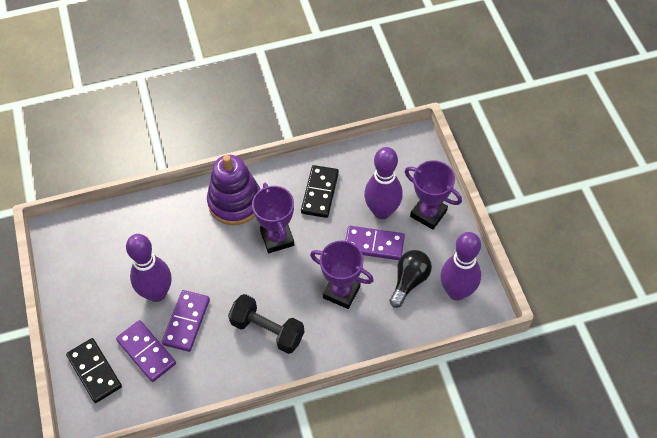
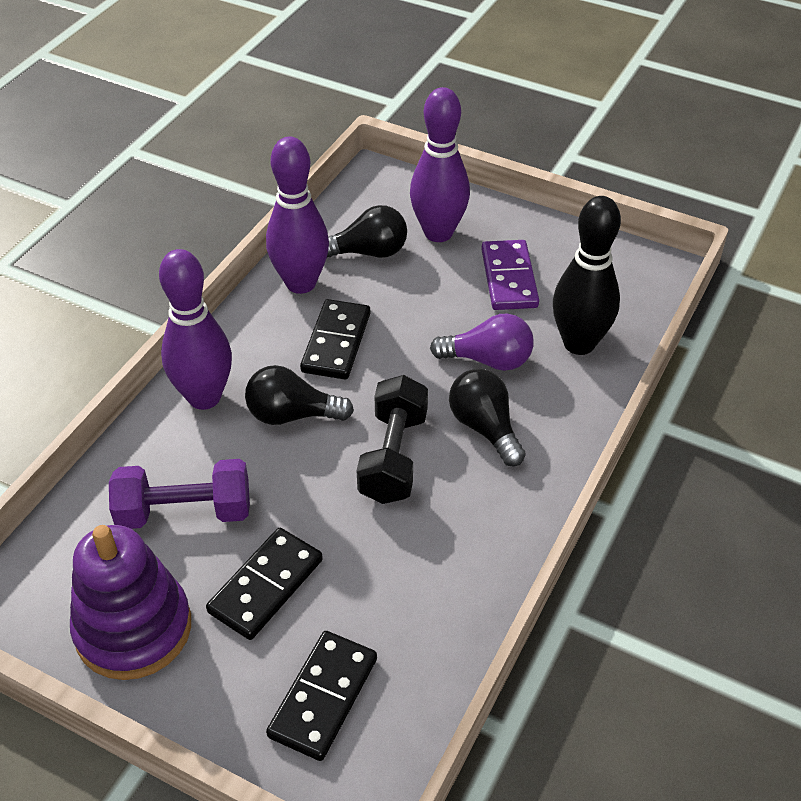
black bowling pin: 0 -> 1
black domino: 2 -> 3
black light bulb: 1 -> 3
purple domino: 3 -> 1
purple dumbbell: 0 -> 1
purple light bulb: 0 -> 1
purple trophy: 3 -> 0

